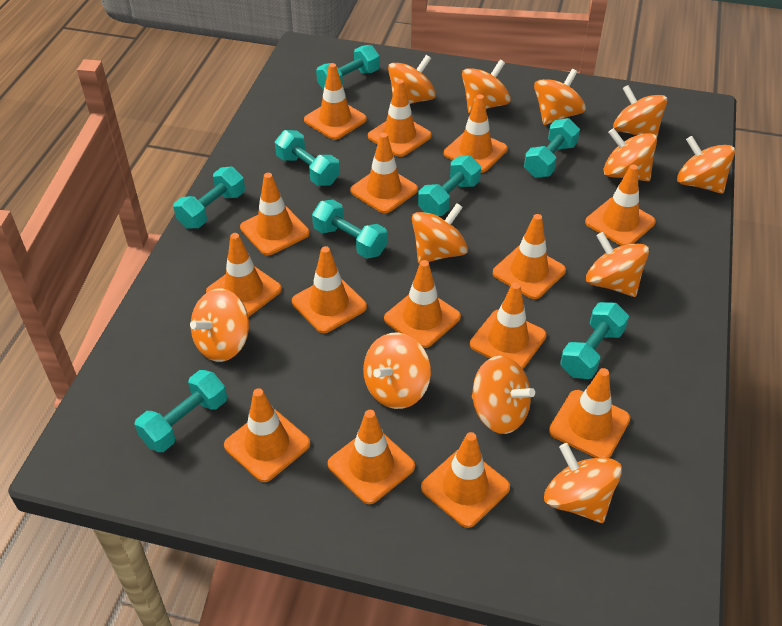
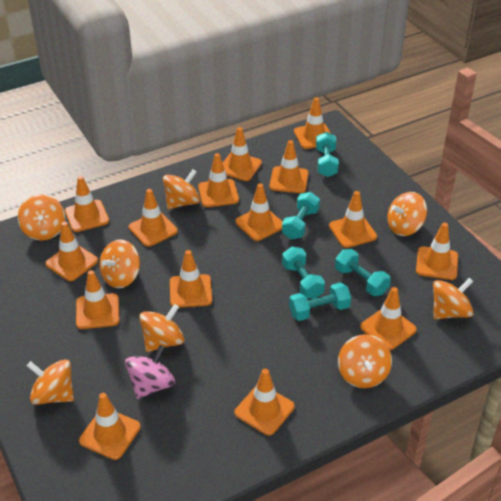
orange spinning top: 12 -> 8
pink spinning top: 0 -> 1
turquoise dumbbell: 8 -> 5

